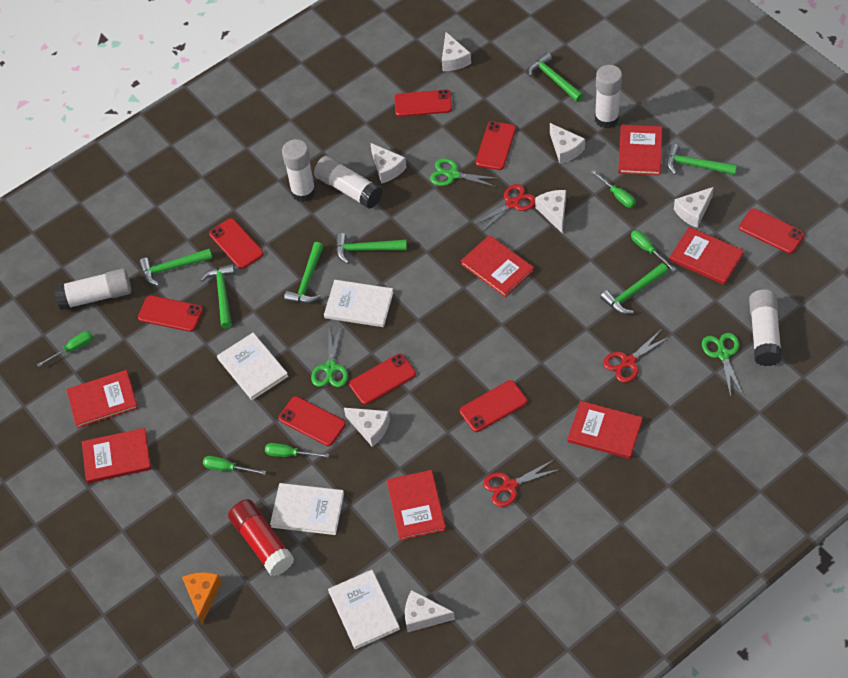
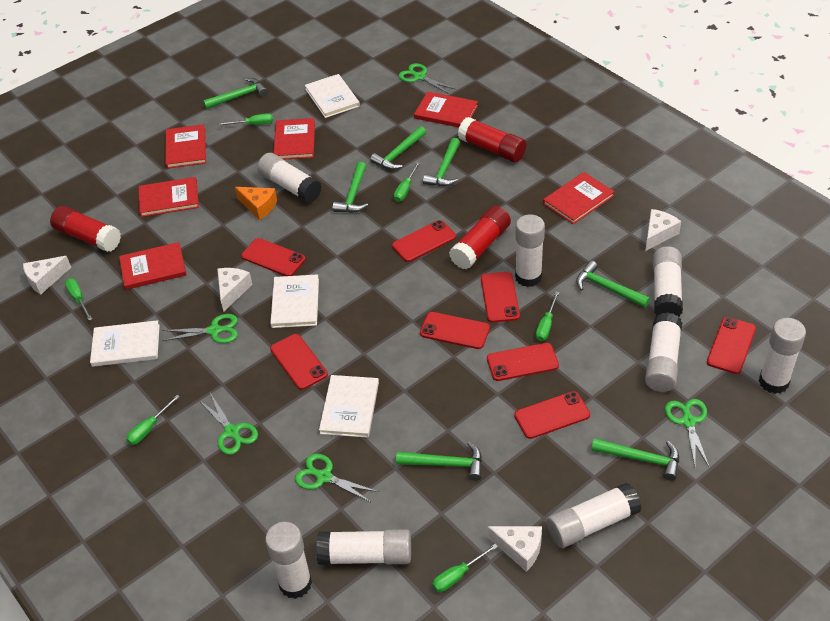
green scissors: 3 -> 5
green screwdriver: 5 -> 6
red book: 7 -> 6
red glue stick: 1 -> 3
red scissors: 3 -> 0
white cheese: 7 -> 4
white glue stick: 5 -> 8

